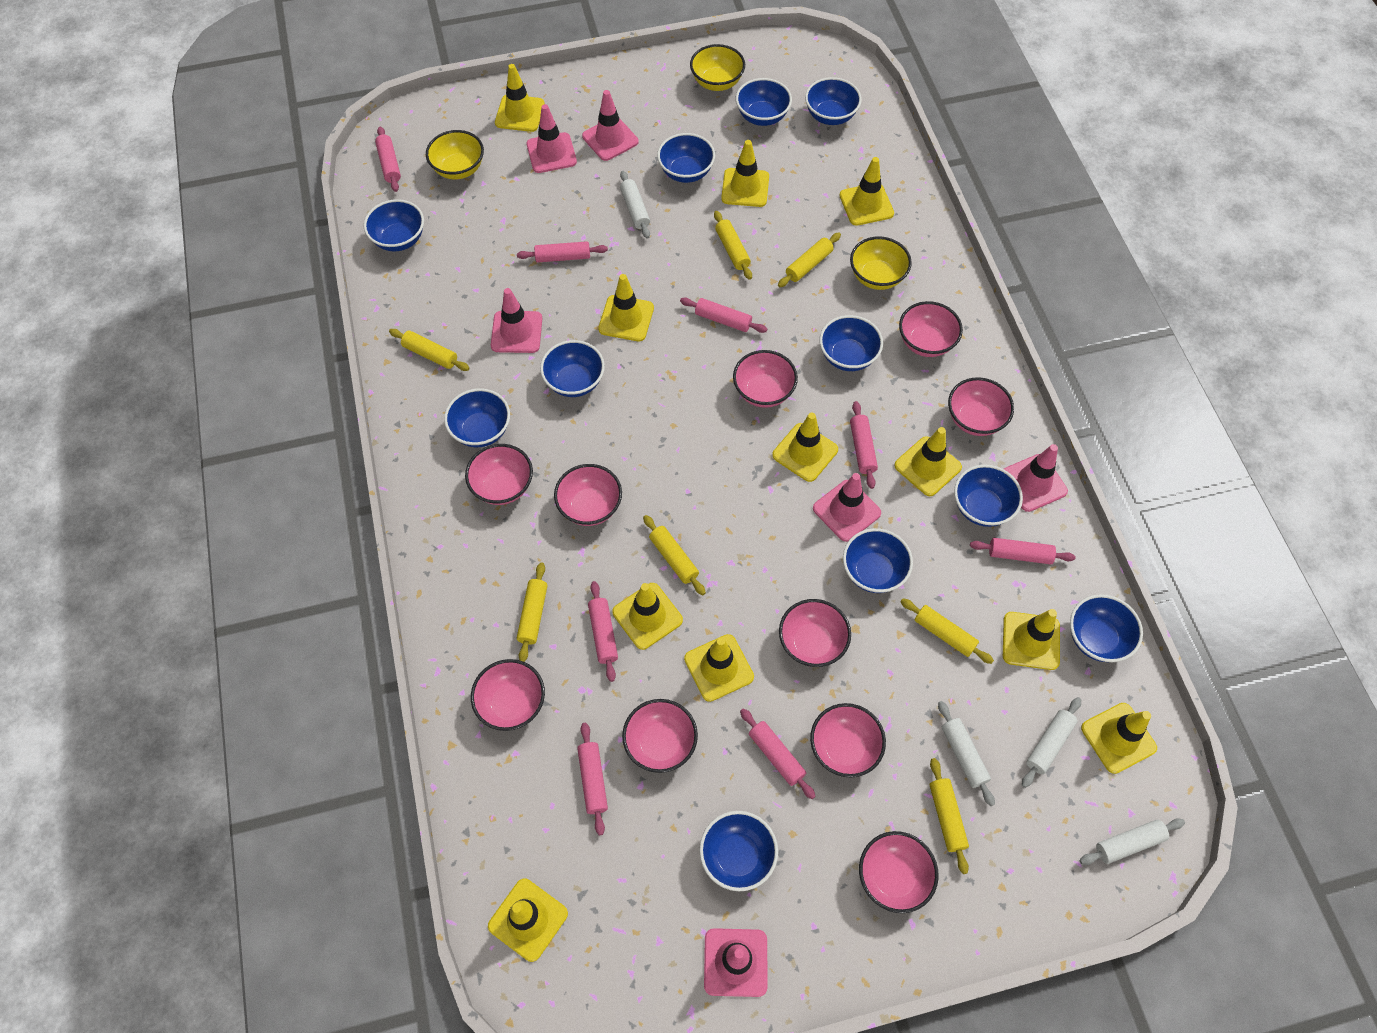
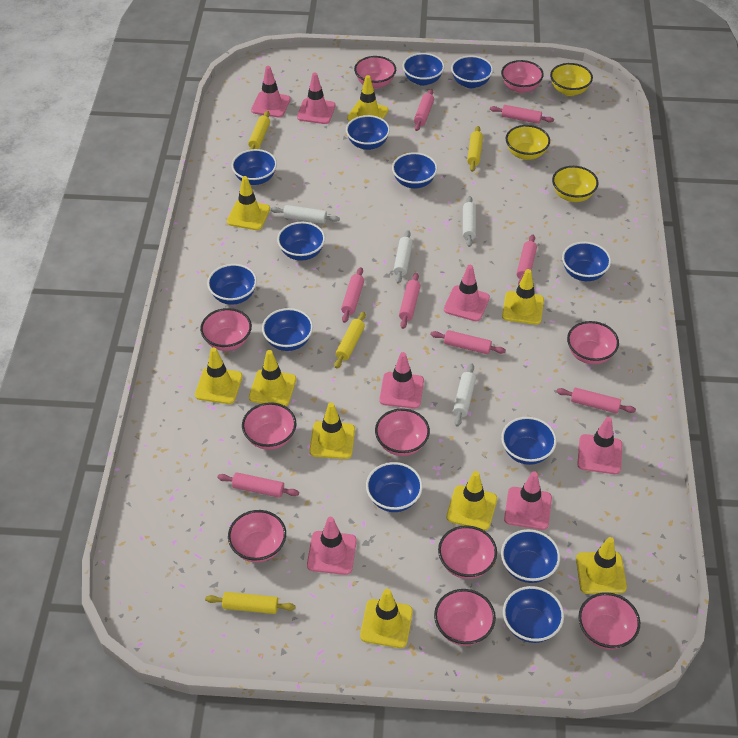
blue bowl: 11 -> 13
pink traffic cone: 6 -> 7
yellow rolling pin: 7 -> 4
yellow traffic cone: 11 -> 9

